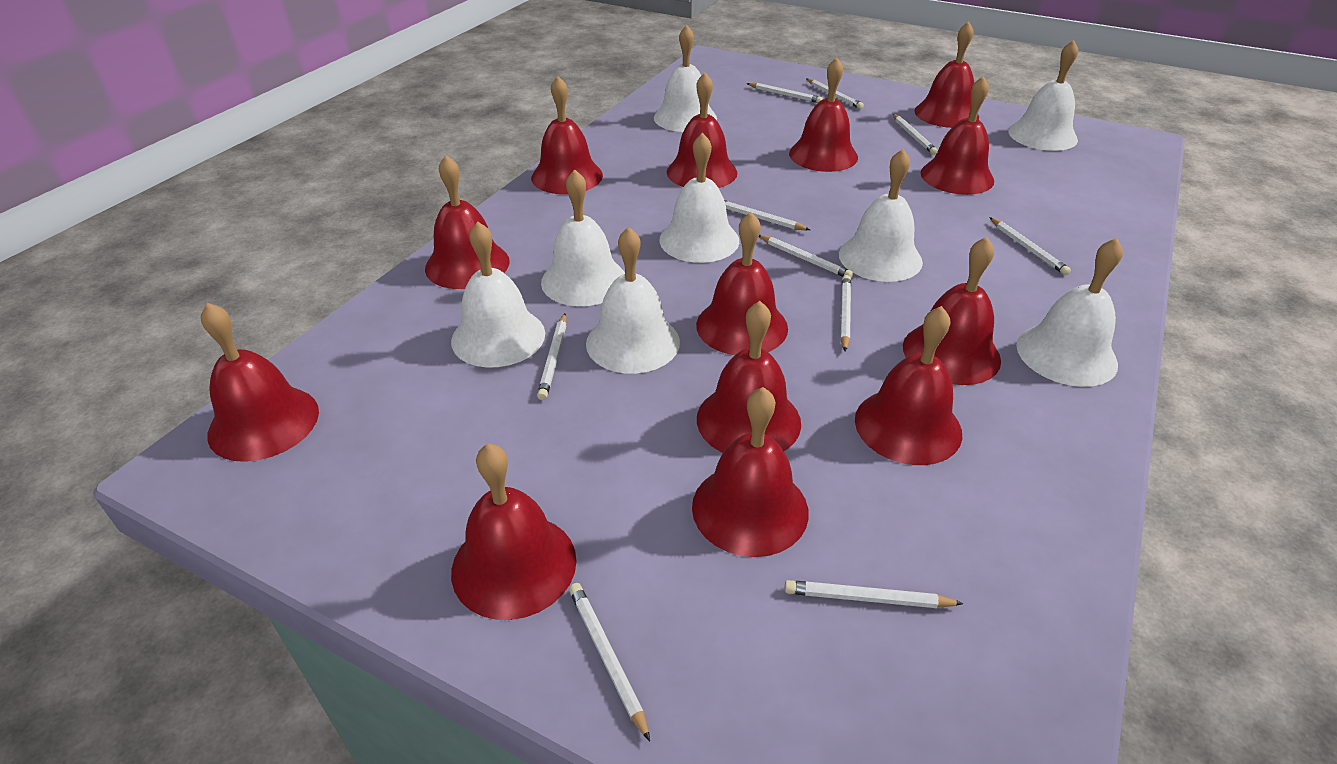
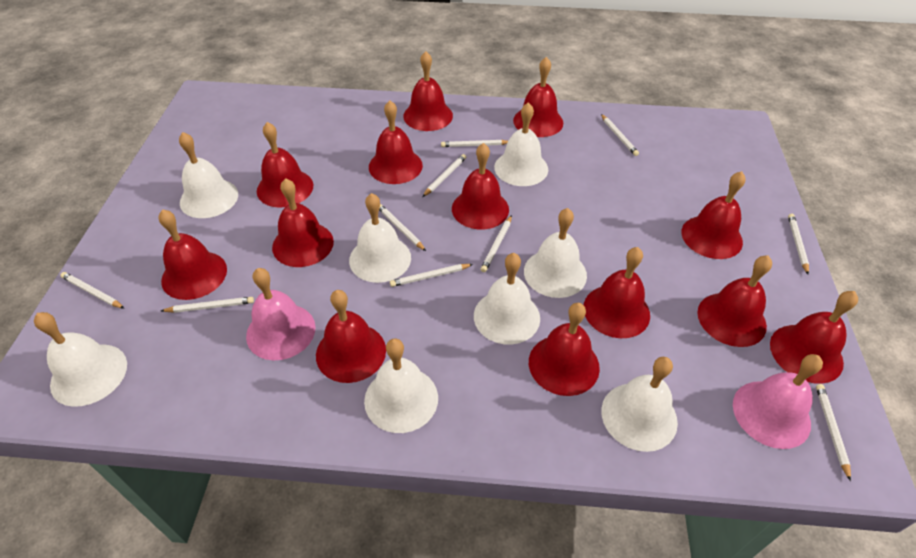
pink bell: 0 -> 2

